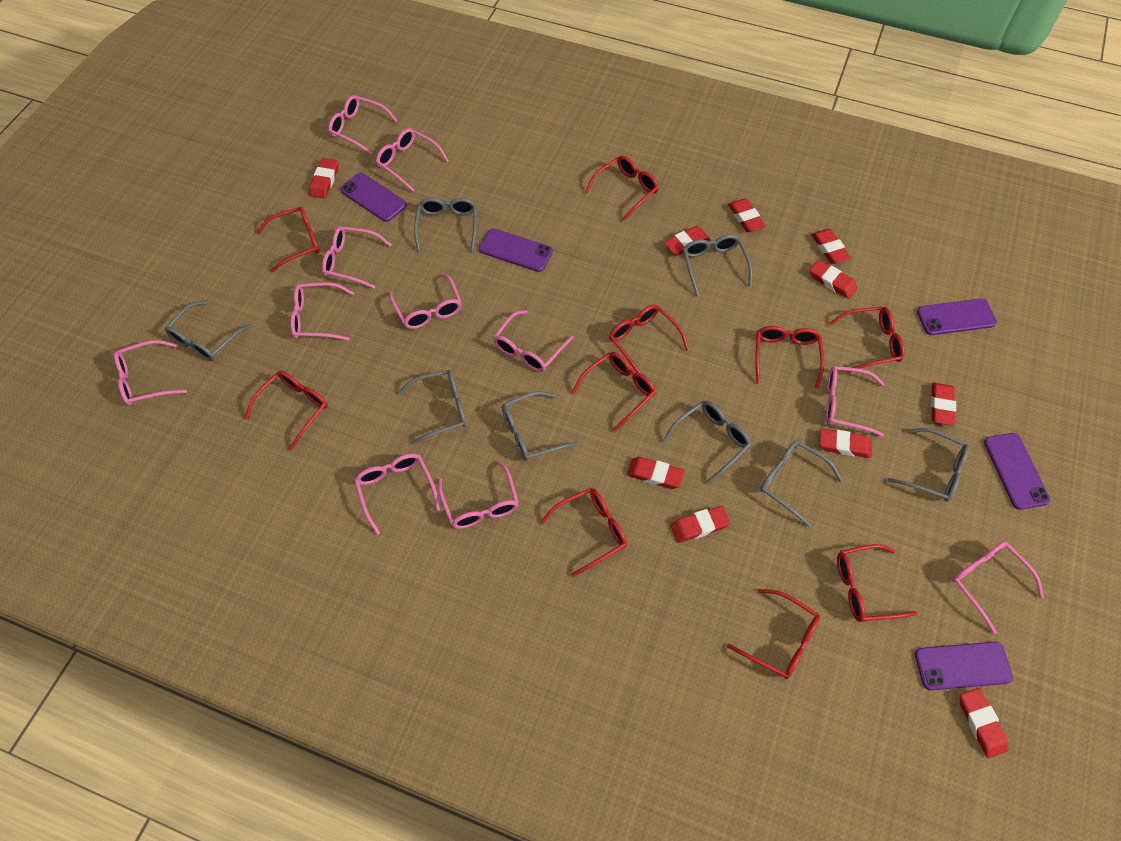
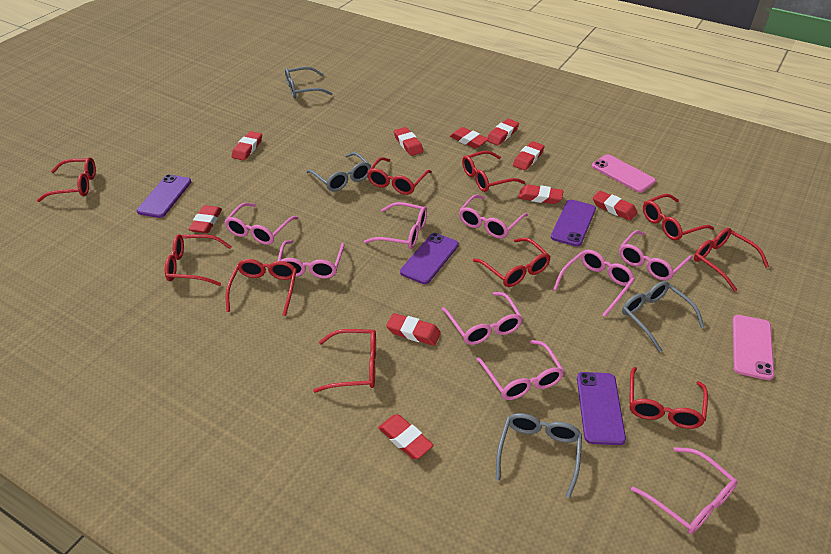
grey glasses: 8 -> 4
pink glasses: 11 -> 9
pink phone: 0 -> 2
purple phone: 5 -> 4

